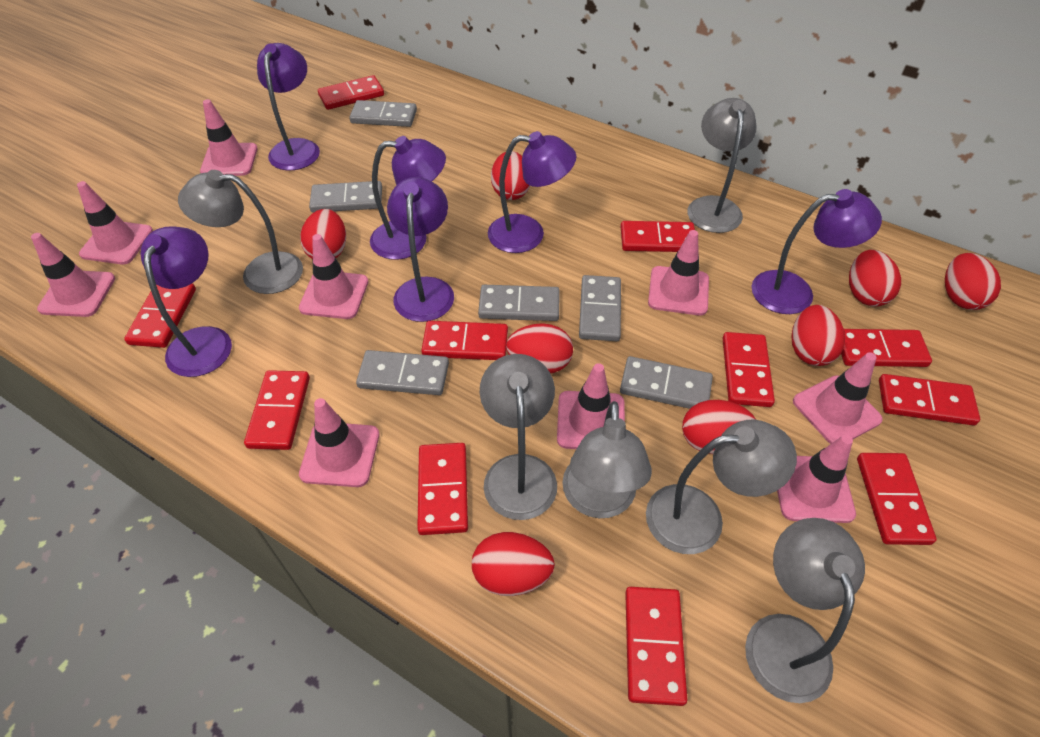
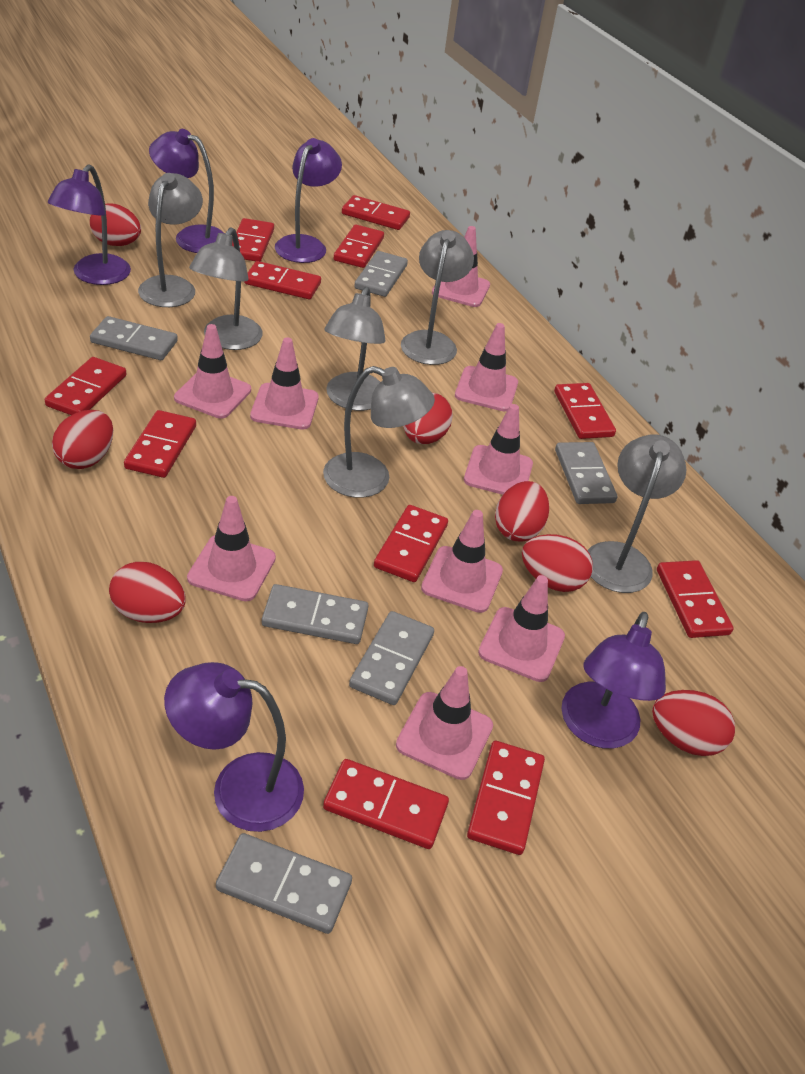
purple lamp: 6 -> 5
red egg: 8 -> 7

